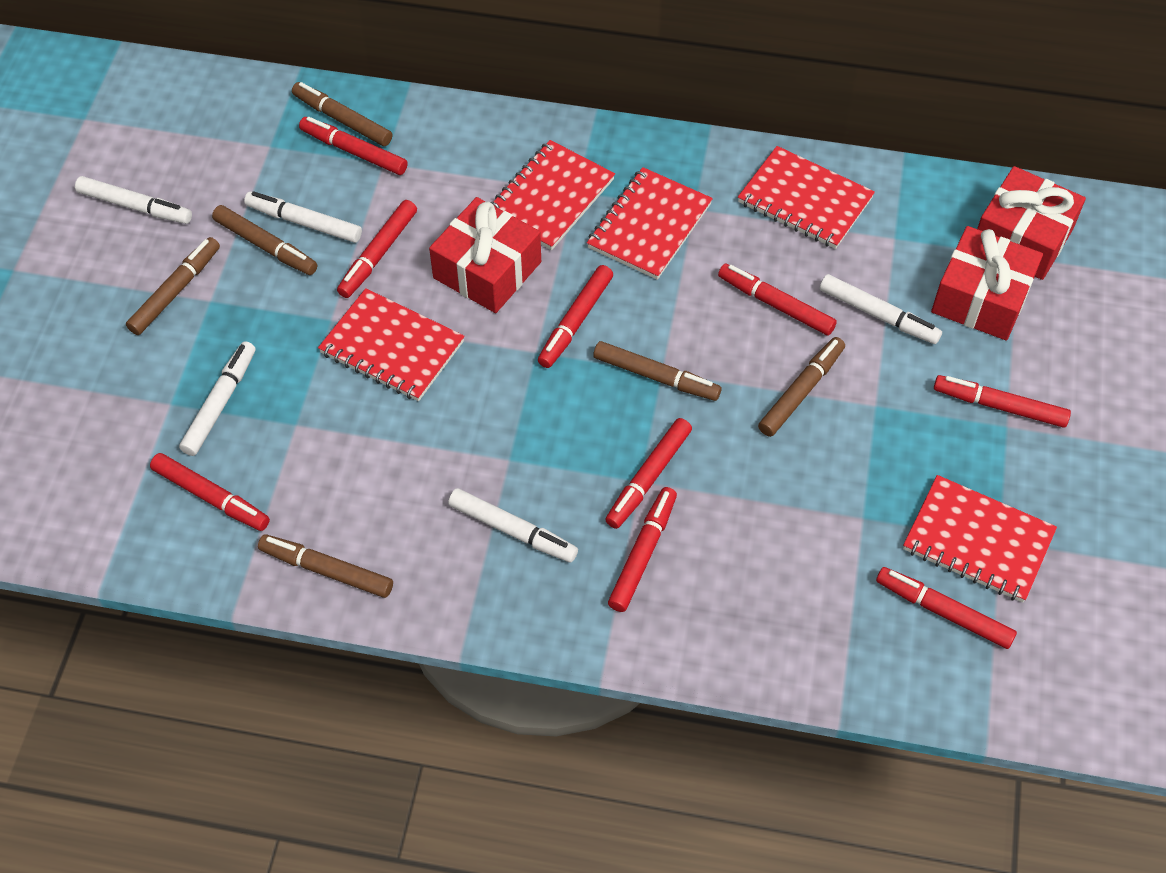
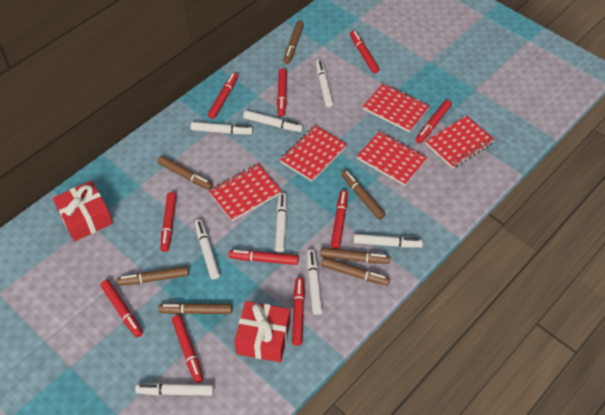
brown marker: 6 -> 7
red gift: 3 -> 2
red marker: 9 -> 10
white marker: 5 -> 8

